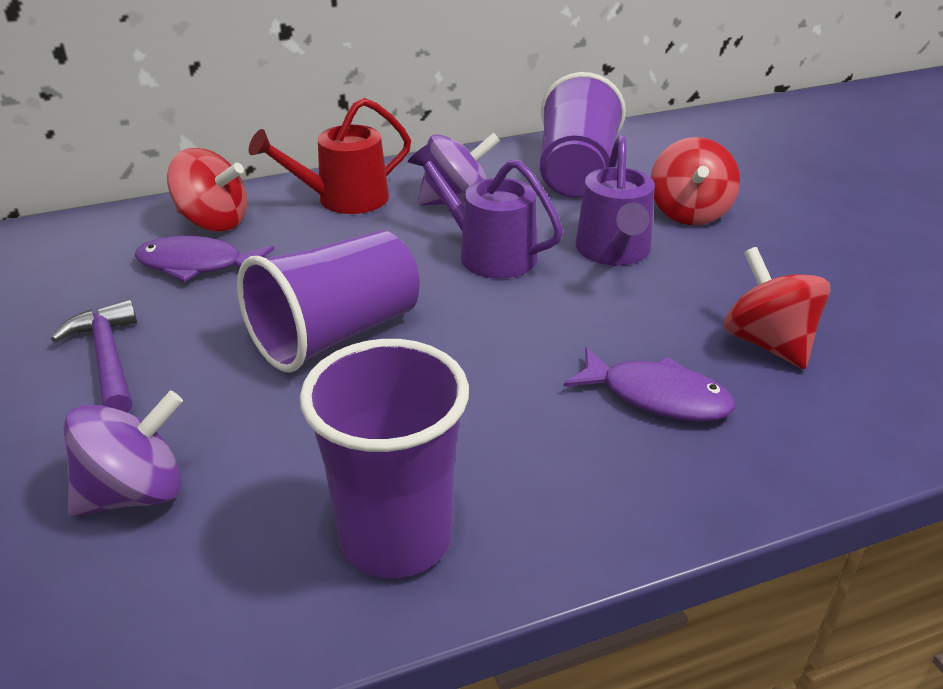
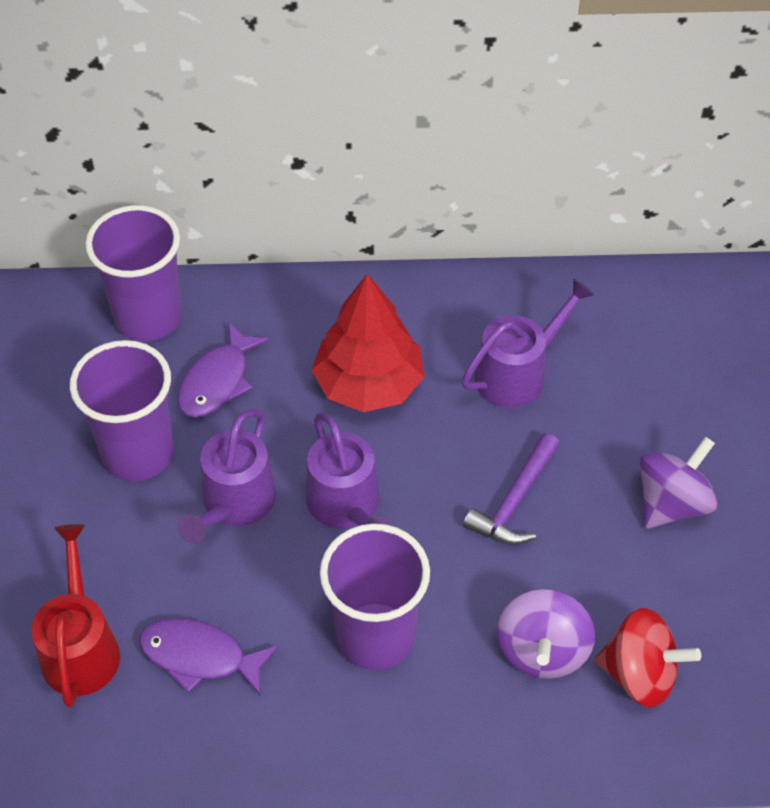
purple watering can: 2 -> 3
red spinning top: 3 -> 1
red tree: 0 -> 1

